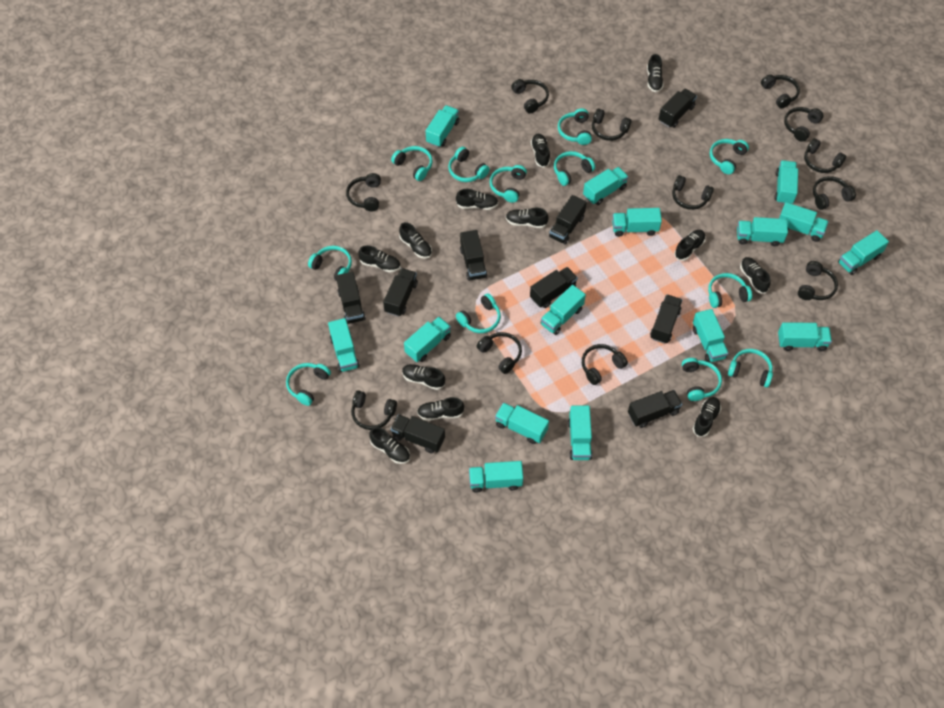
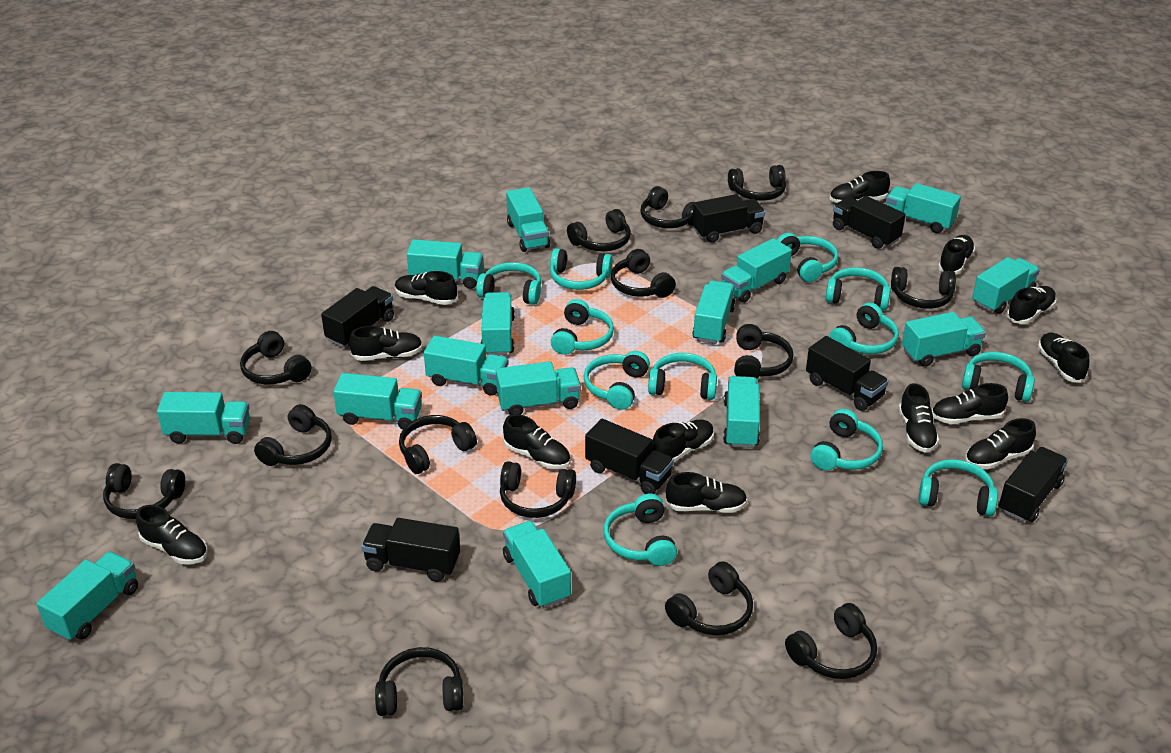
black headphones: 12 -> 14
black shoe: 12 -> 13
black truck: 9 -> 7

